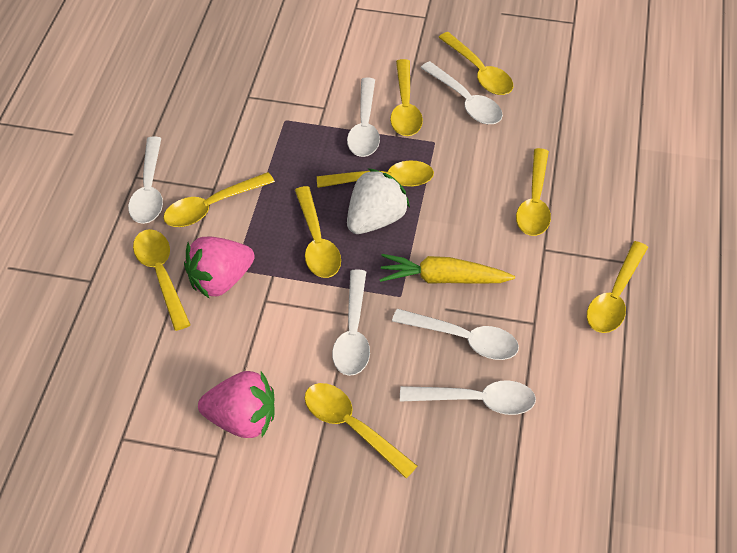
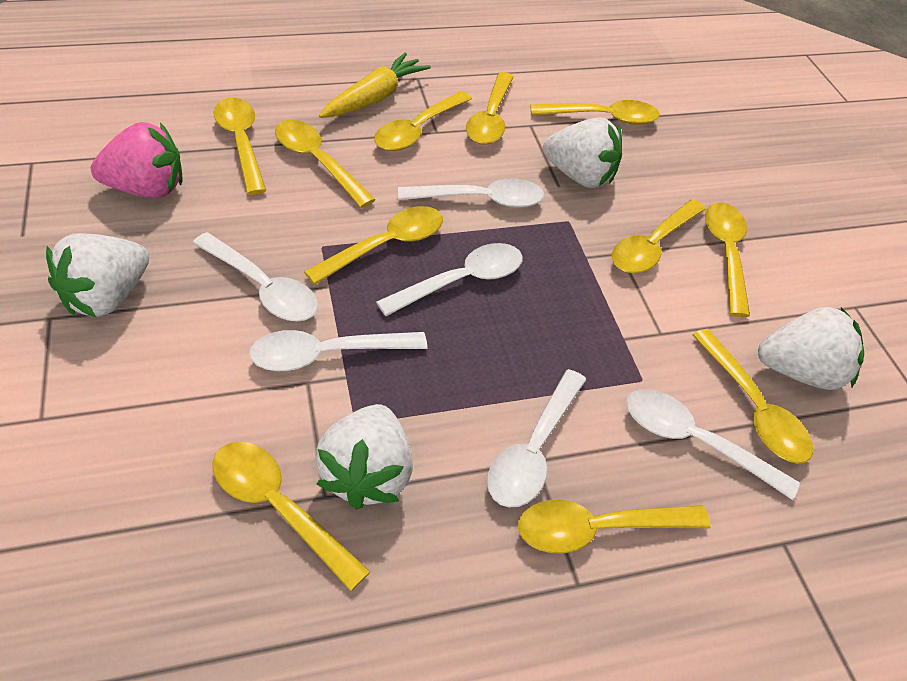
pink strawberry: 2 -> 1
white strawberry: 1 -> 4
yellow spoon: 9 -> 11

